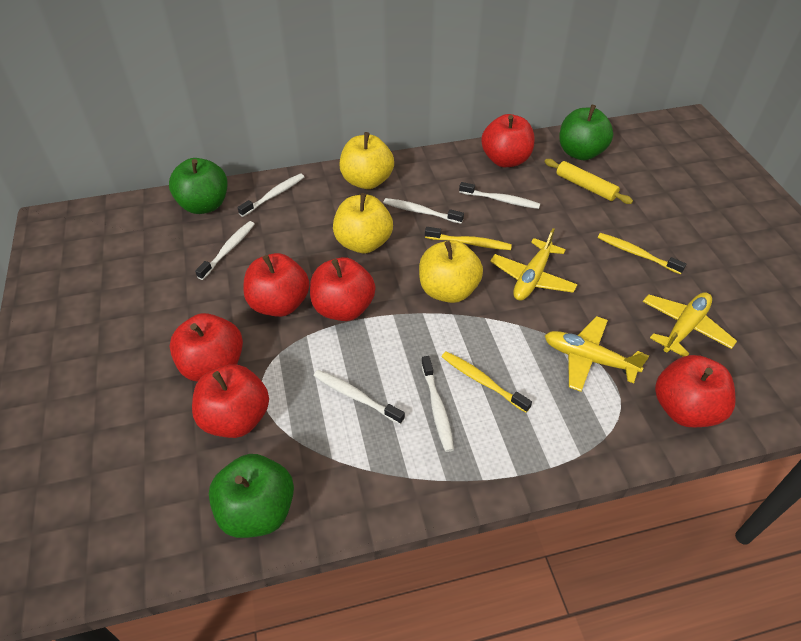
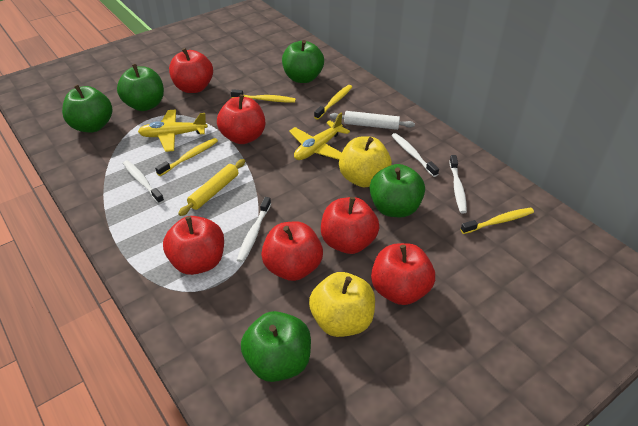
green apple: 3 -> 5
white rolling pin: 0 -> 1
white toothbrush: 6 -> 4
yellow apple: 3 -> 2
yellow plane: 3 -> 2
yellow toothbrush: 3 -> 4

